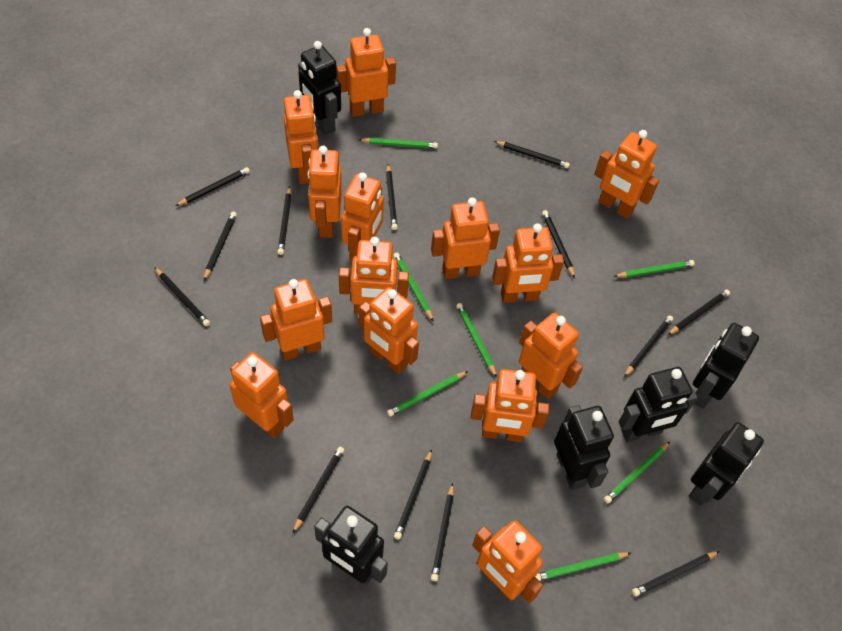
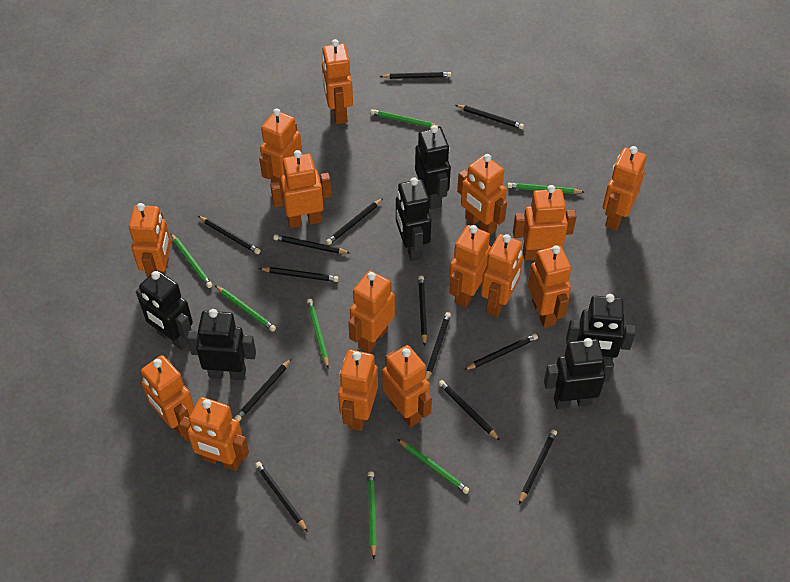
orange robot: 14 -> 15

